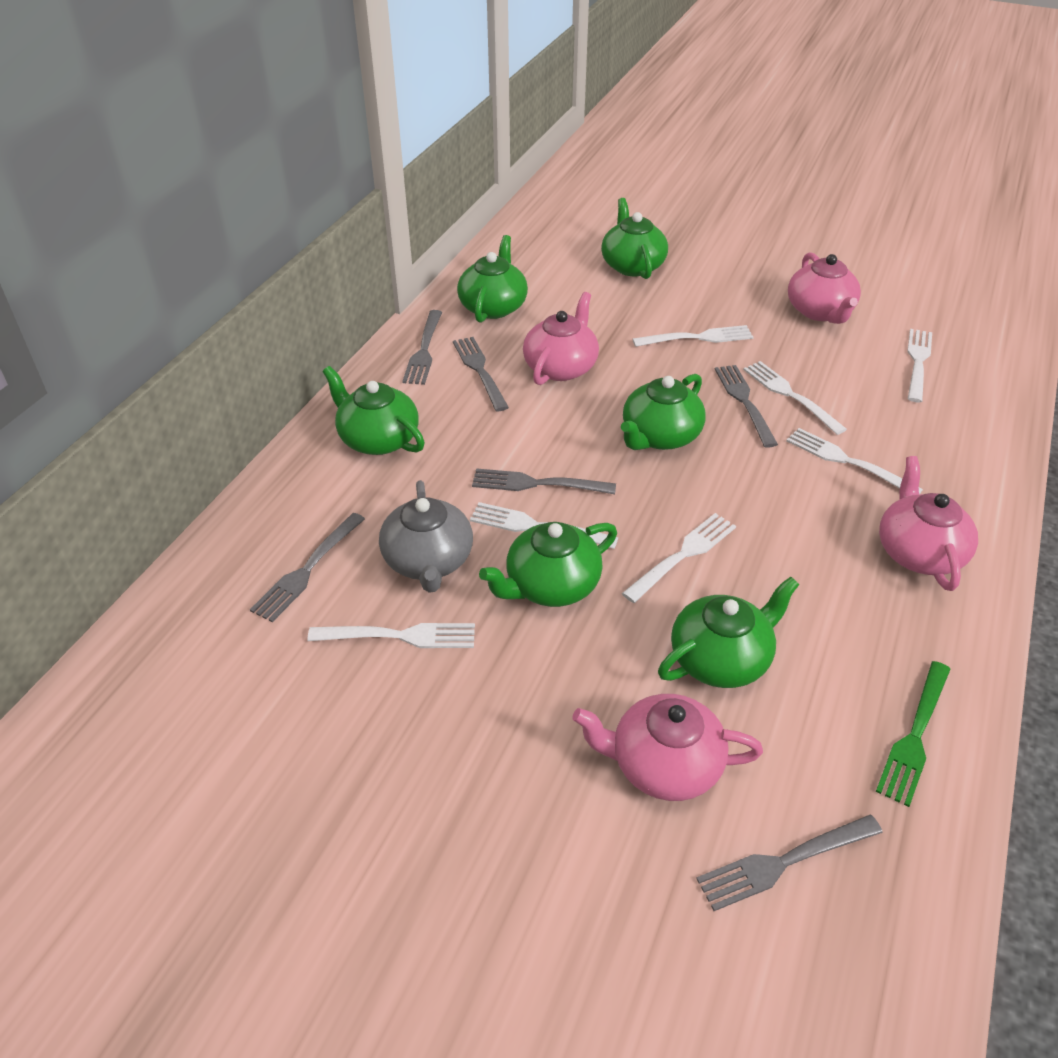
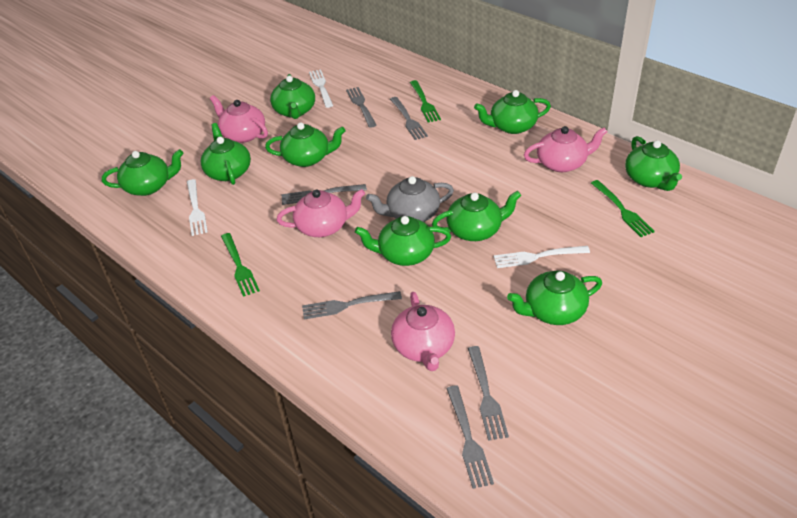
green fork: 1 -> 3
green teapot: 6 -> 9
white fork: 7 -> 3

